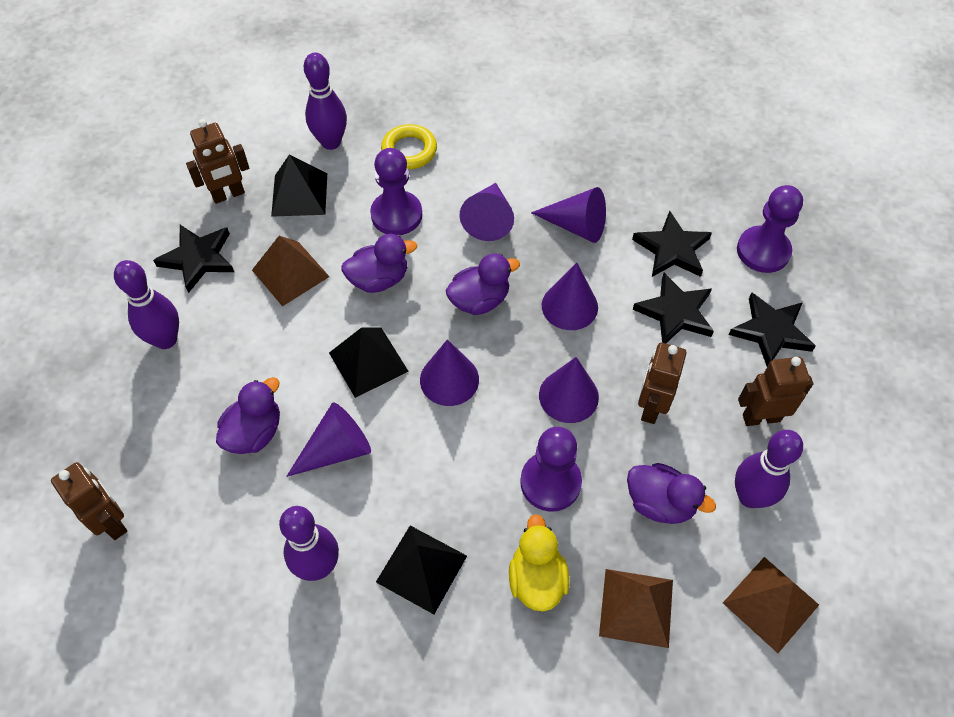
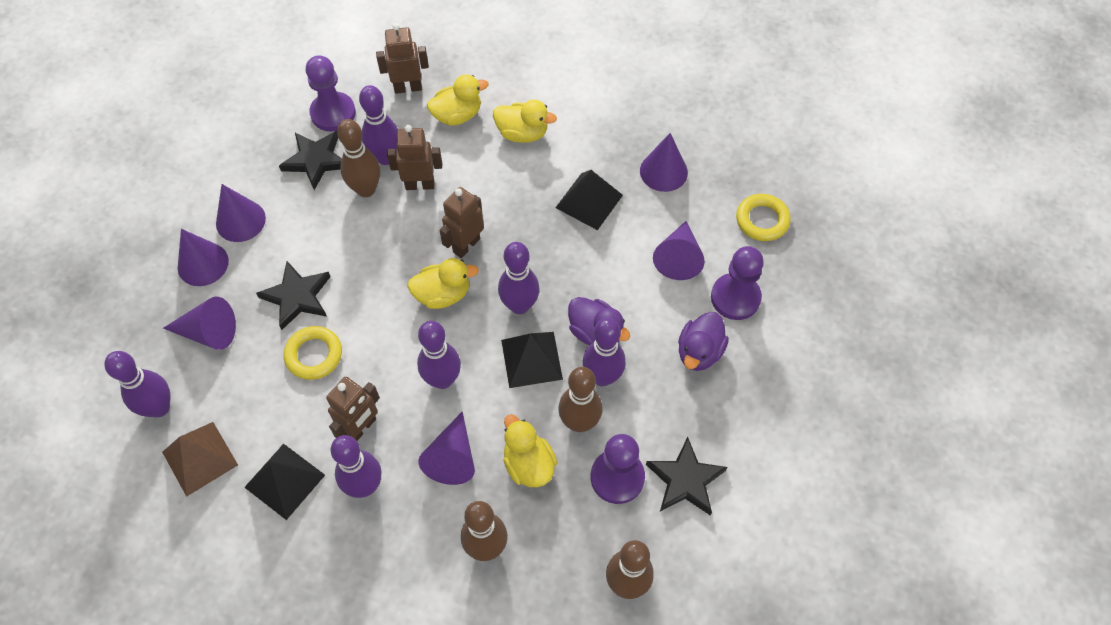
black star: 4 -> 3
brown bowling pin: 0 -> 4
brown pyramid: 3 -> 1
purple bowling pin: 4 -> 6
purple duck: 4 -> 2
yellow duck: 1 -> 4
yellow ring: 1 -> 2

